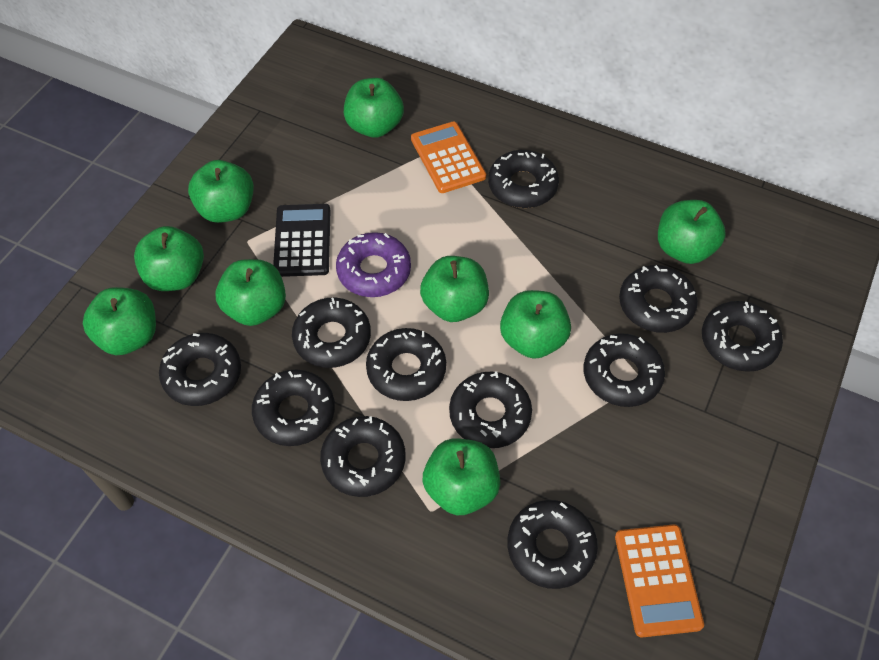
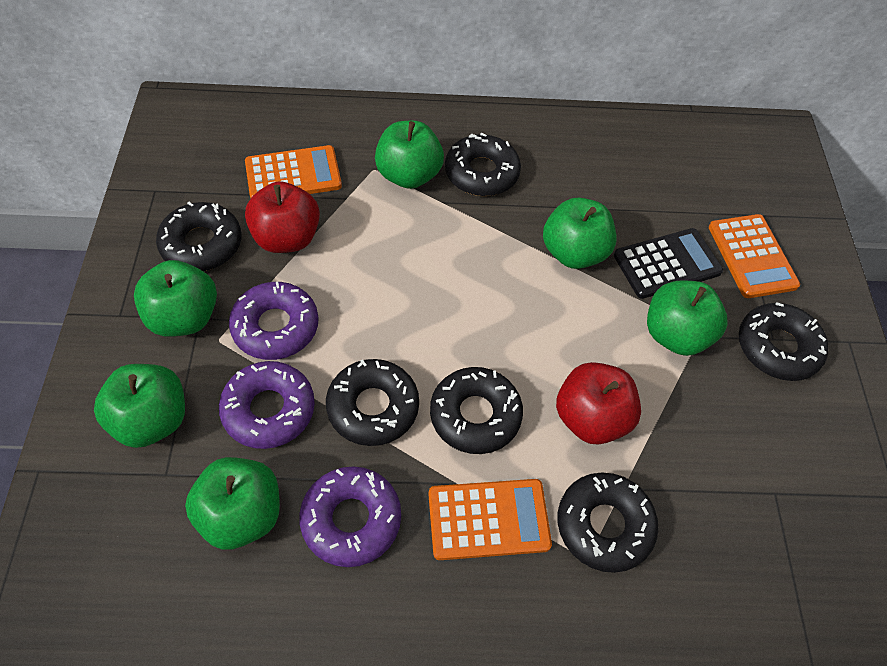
black donut: 11 -> 6
green apple: 9 -> 6
orange calculator: 2 -> 3
purple donut: 1 -> 3
red apple: 0 -> 2

